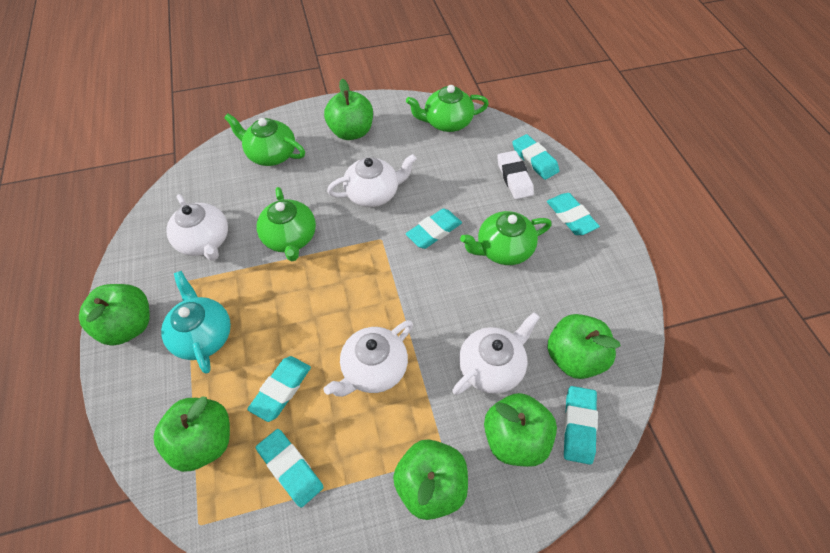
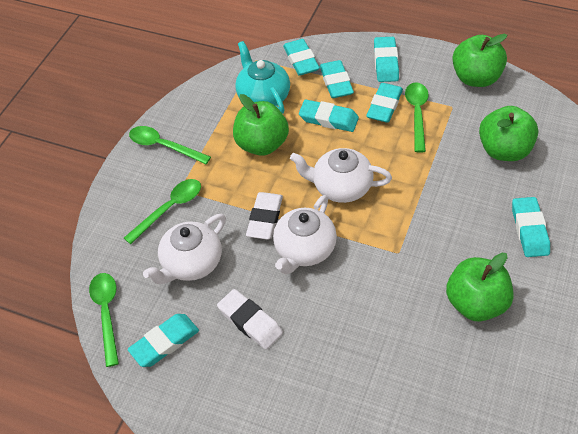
green apple: 6 -> 4
green spoon: 0 -> 4
green teapot: 4 -> 0
turquoise eraser: 6 -> 7
white eraser: 1 -> 2
white teapot: 4 -> 3

